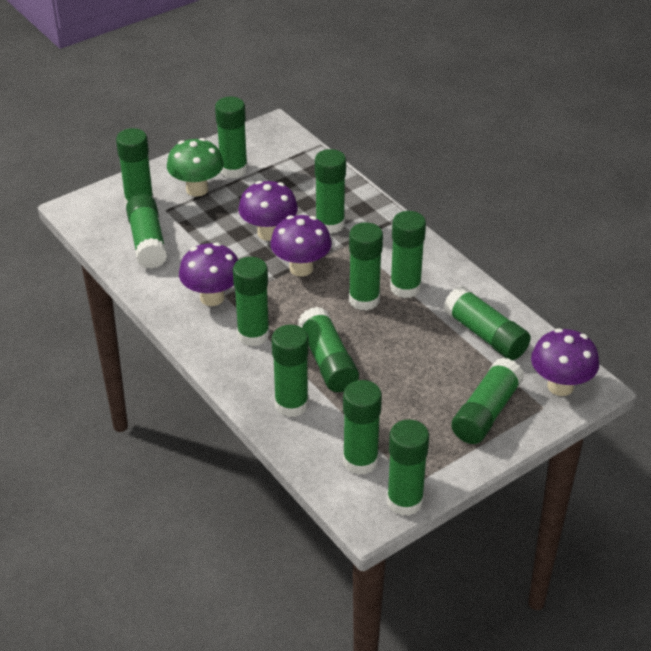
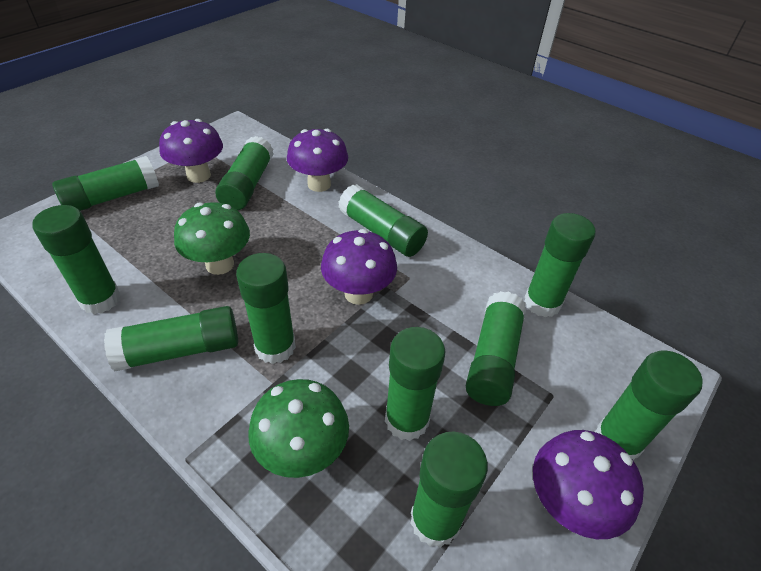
green glue stick: 13 -> 11
green mushroom: 1 -> 2

